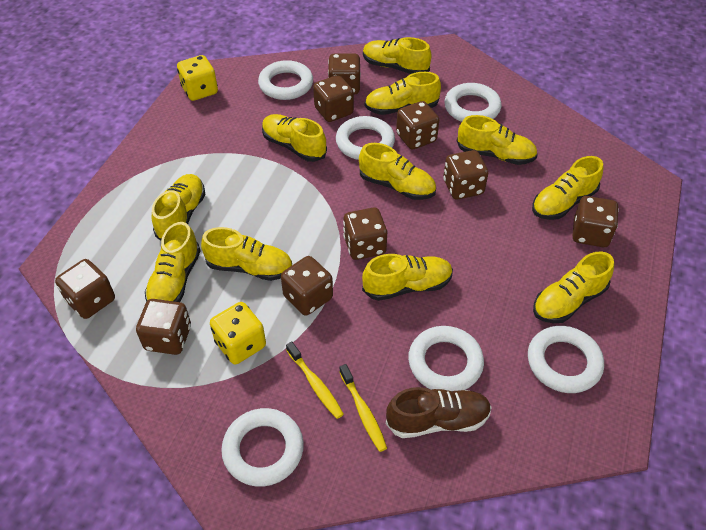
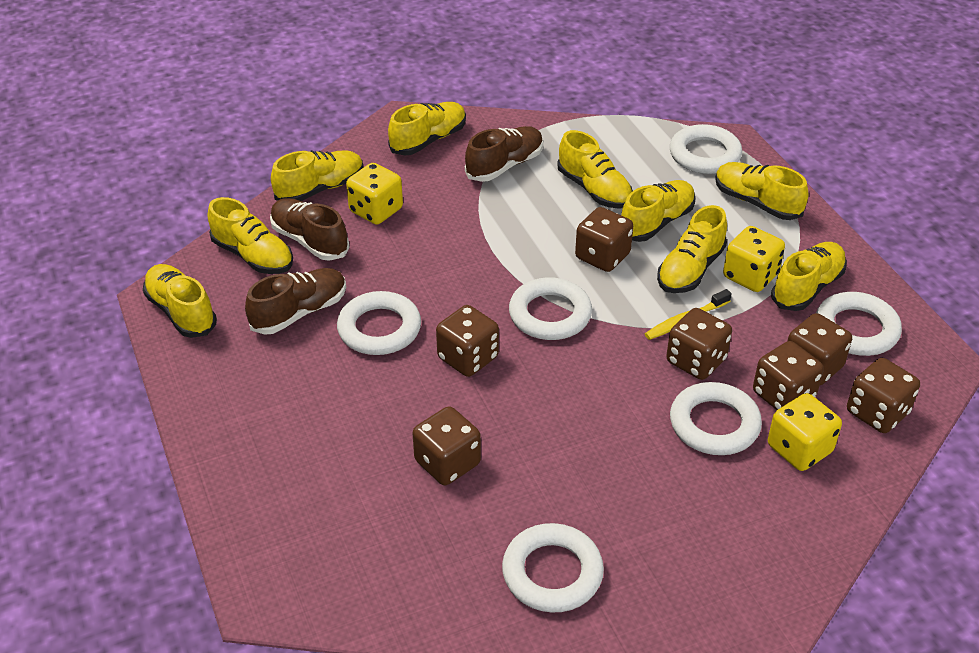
brown dice: 9 -> 7
brown shoe: 1 -> 3
yellow dice: 2 -> 3
yellow shoe: 11 -> 9
yellow toothbrush: 2 -> 1

